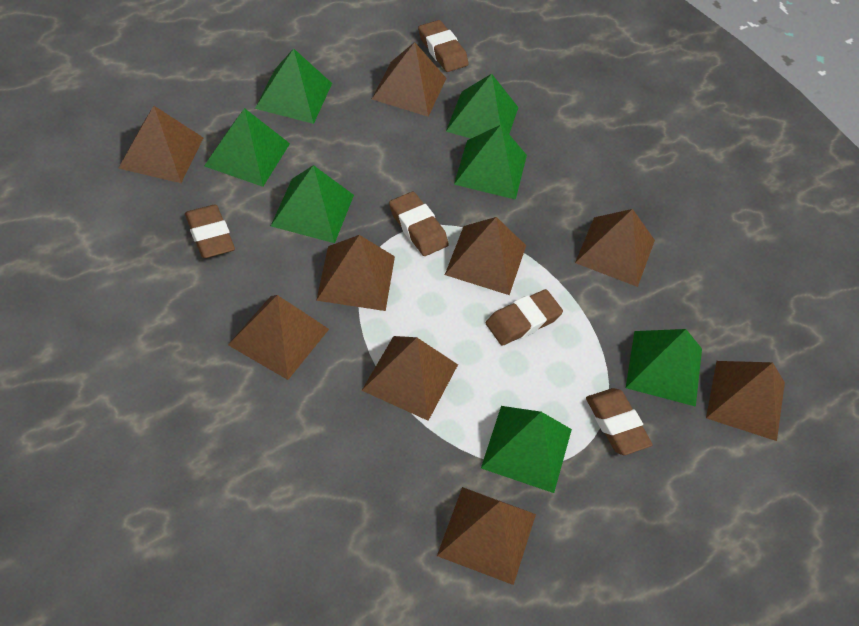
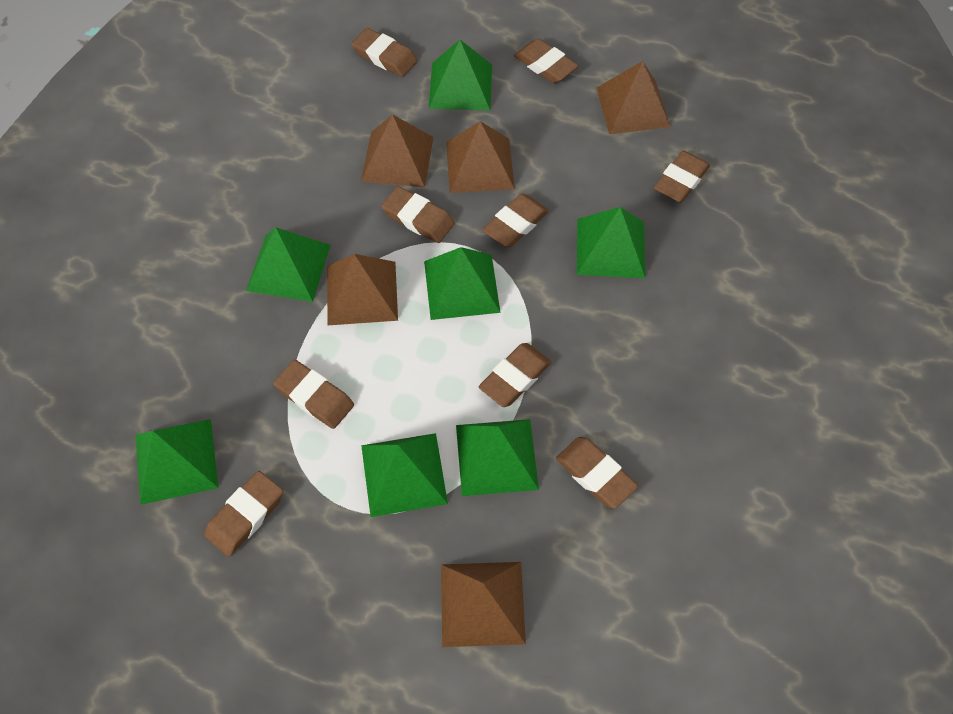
brown eraser: 5 -> 9
brown pyramid: 9 -> 5

